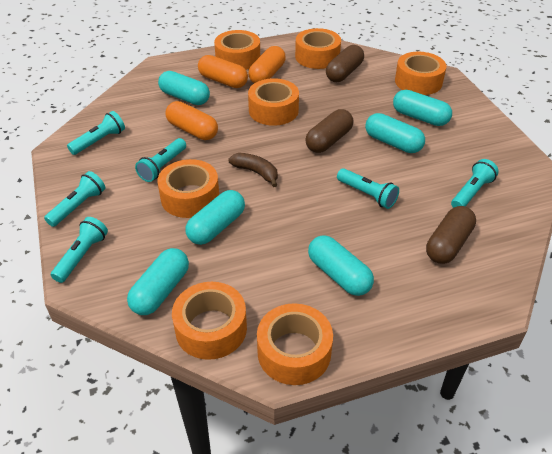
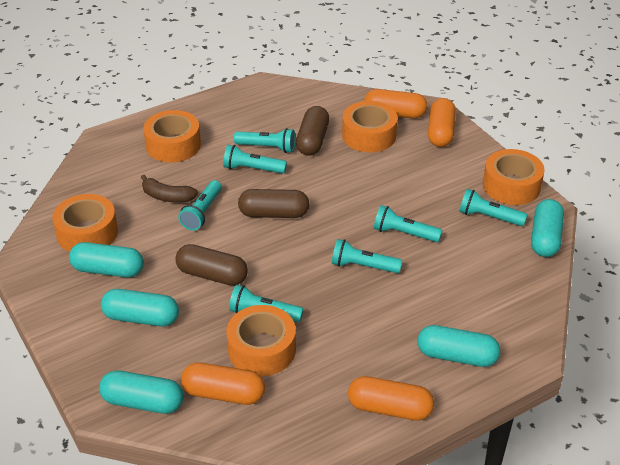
orange capsule: 3 -> 4
orange tape: 7 -> 5
turquoise capsule: 6 -> 5
turquoise flashlight: 6 -> 7

